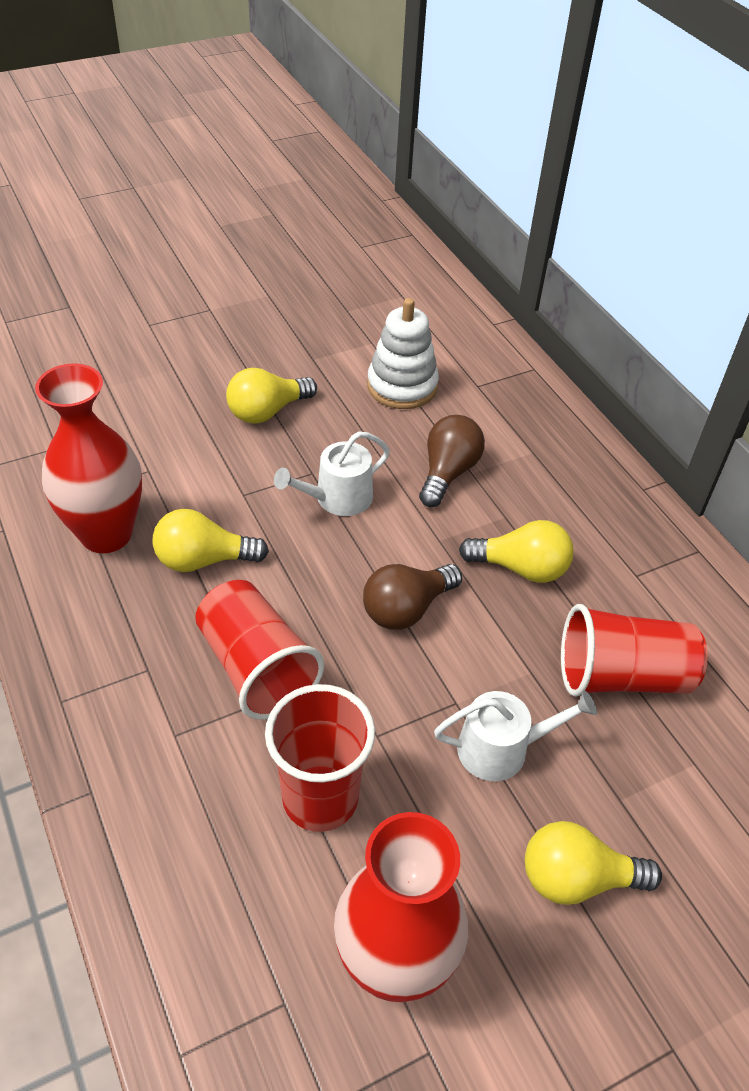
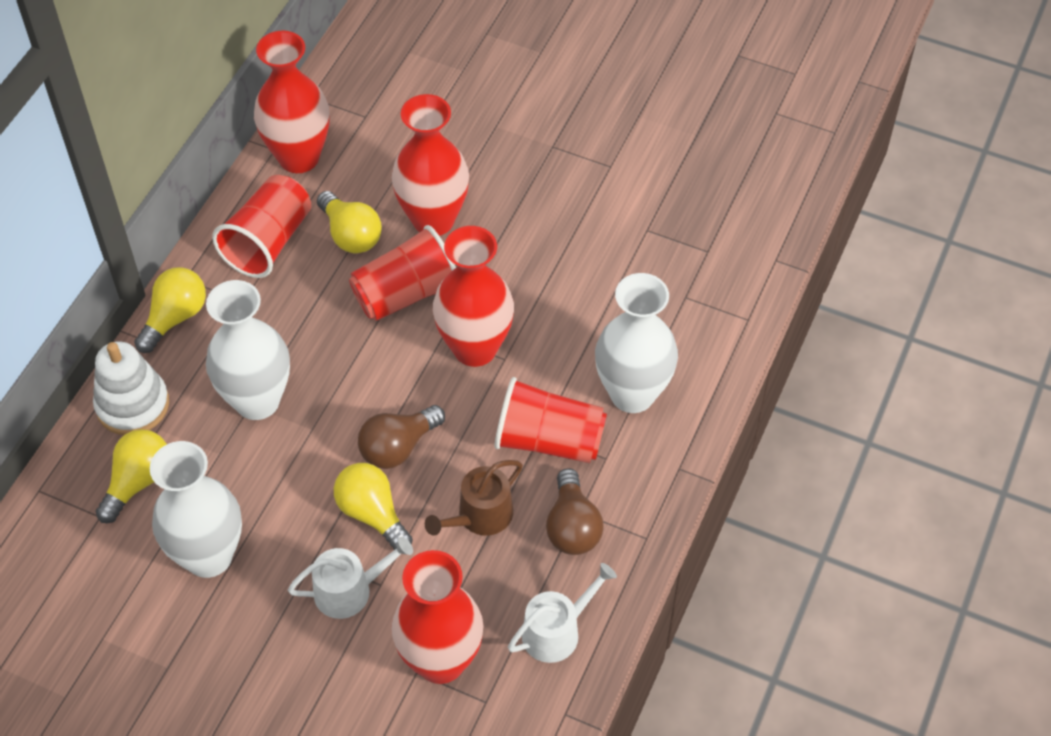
brown watering can: 0 -> 1
red vase: 2 -> 4
white vase: 0 -> 3

